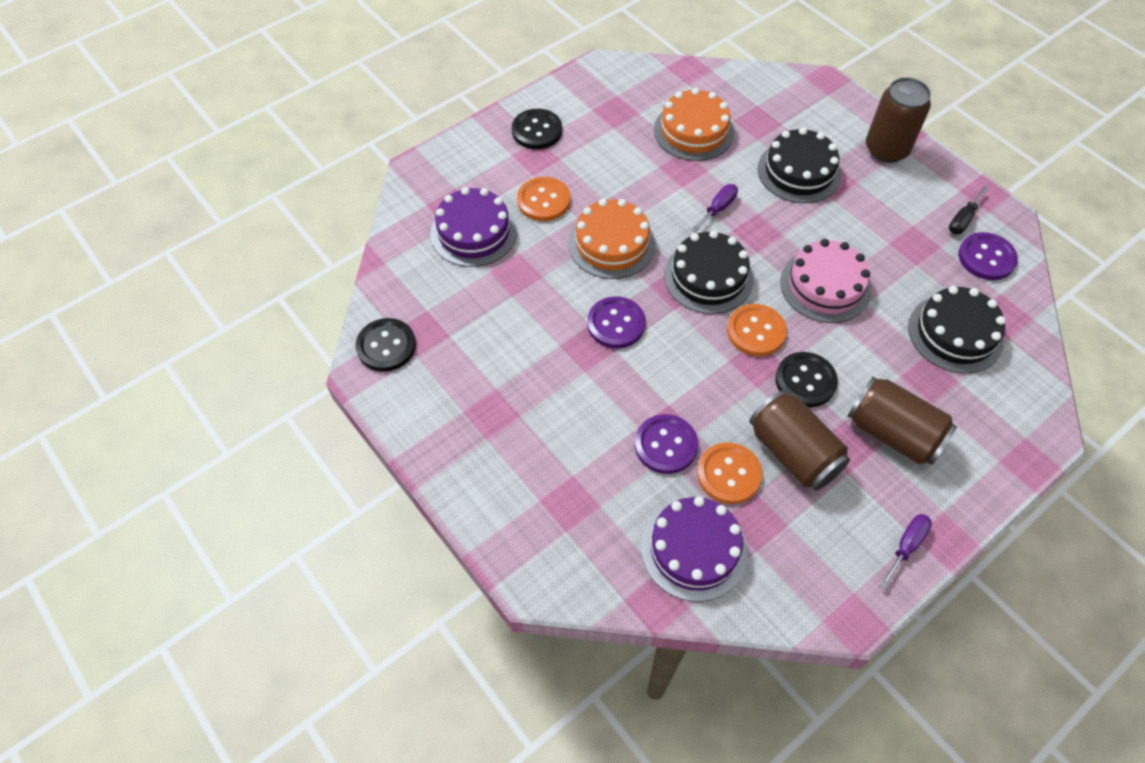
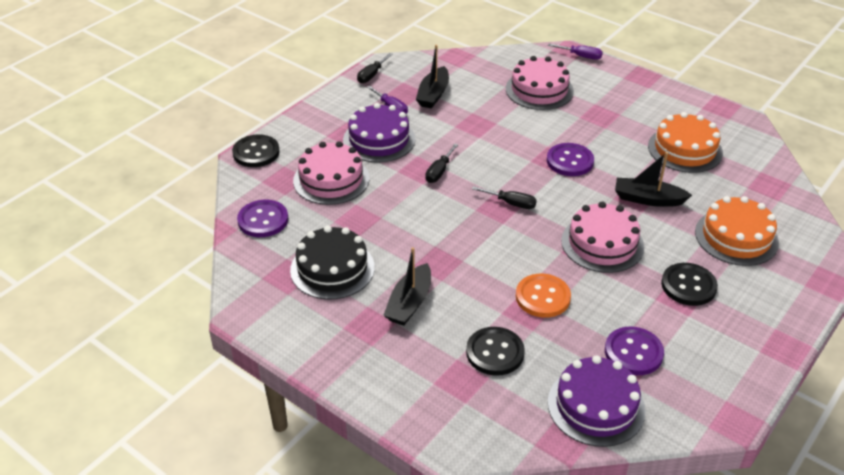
black boat: 0 -> 3
black cake: 3 -> 1
black screwdriver: 1 -> 3
brown can: 3 -> 0
orange button: 3 -> 1
pink cake: 1 -> 3

